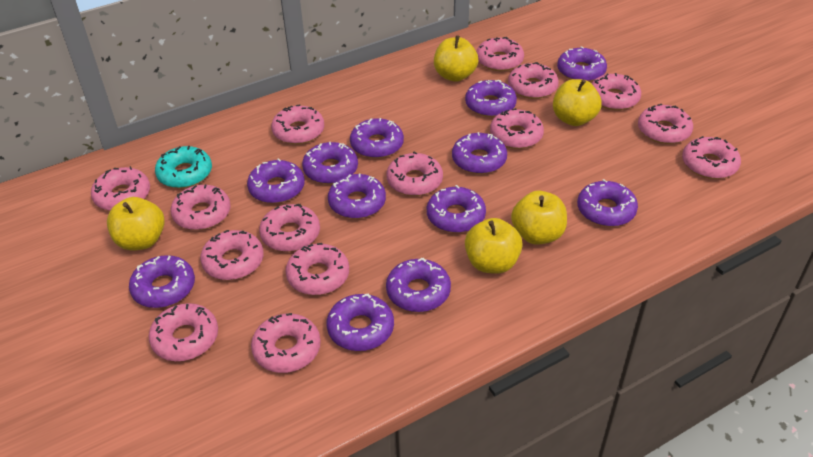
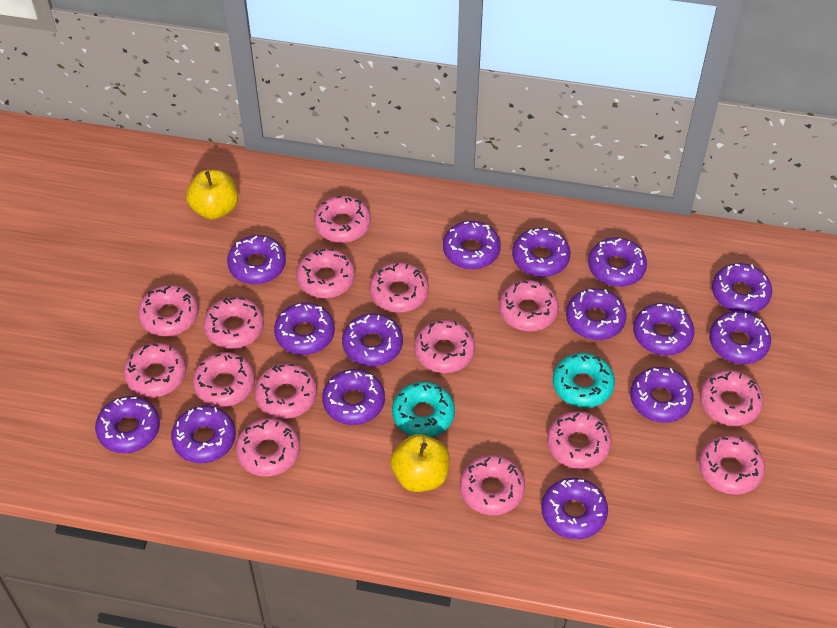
purple donut: 12 -> 15
turquoise donut: 1 -> 2
yellow apple: 5 -> 2

